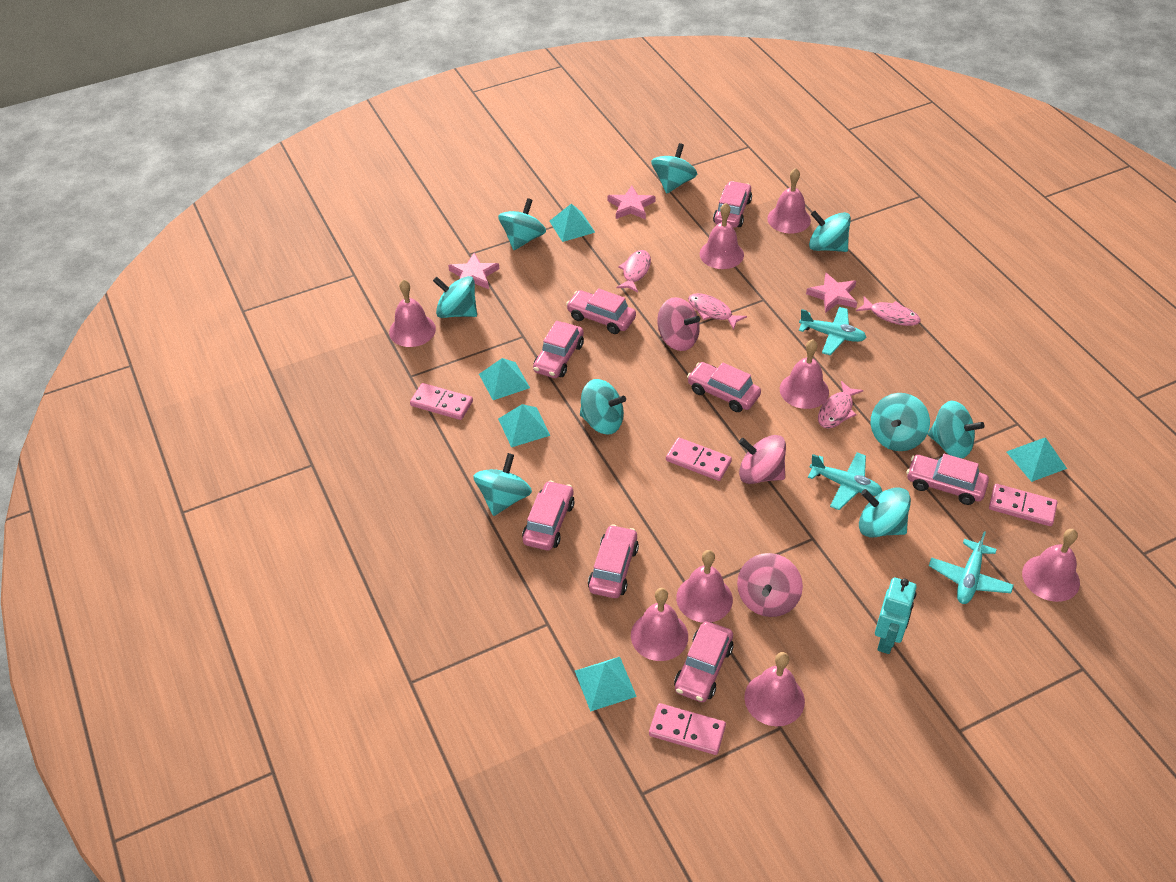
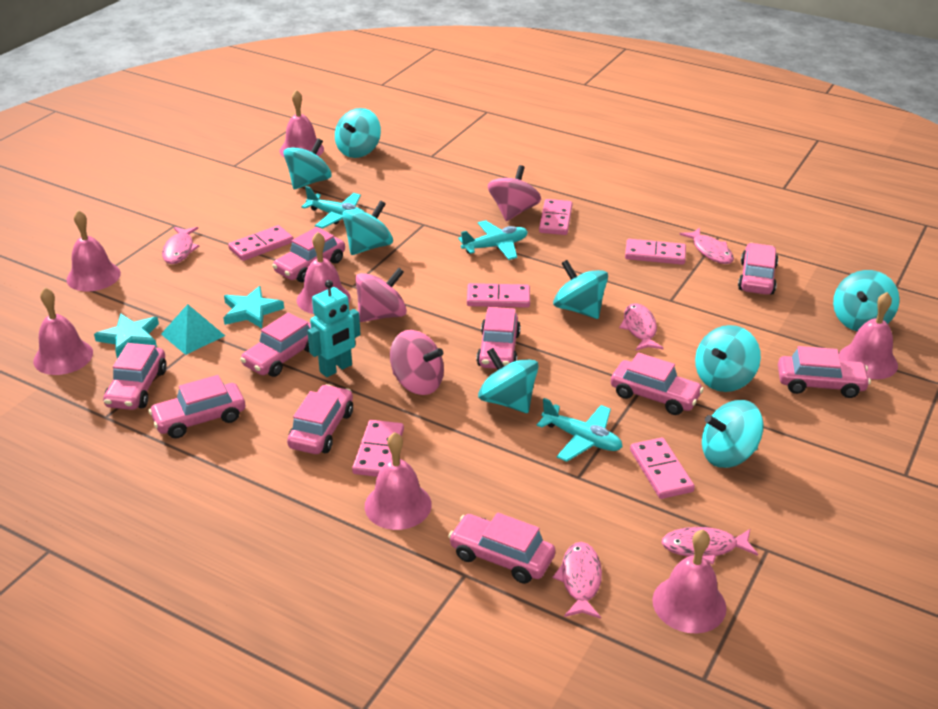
pink bell: 8 -> 7
pink car: 8 -> 10
pink domino: 4 -> 6
pink fish: 4 -> 5
pink star: 3 -> 0
turquoise pyramid: 5 -> 1
turquoise spinning top: 9 -> 8
turquoise star: 0 -> 2

